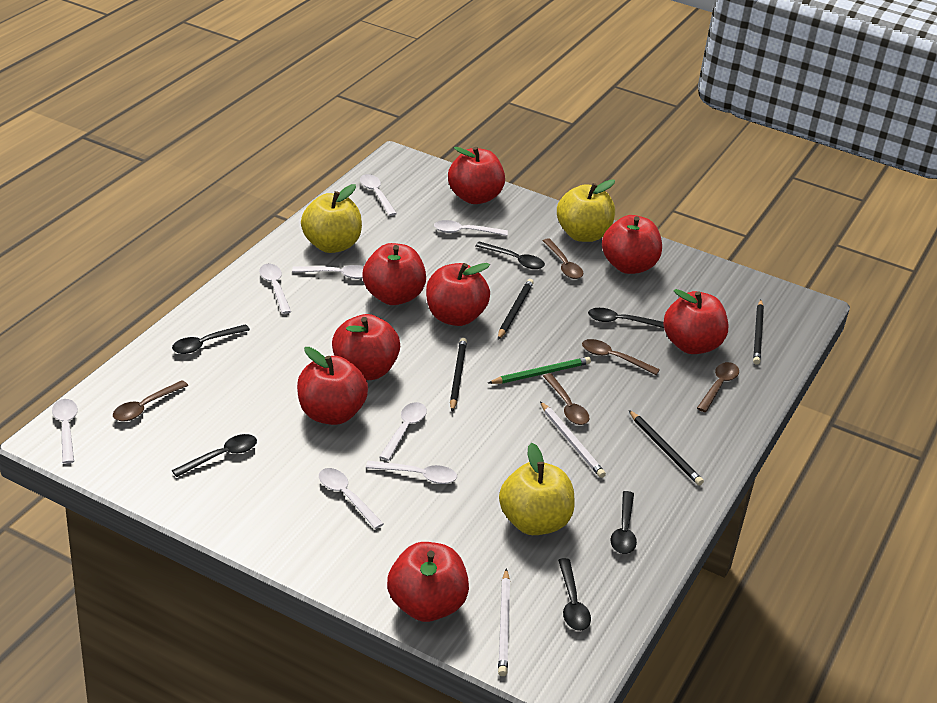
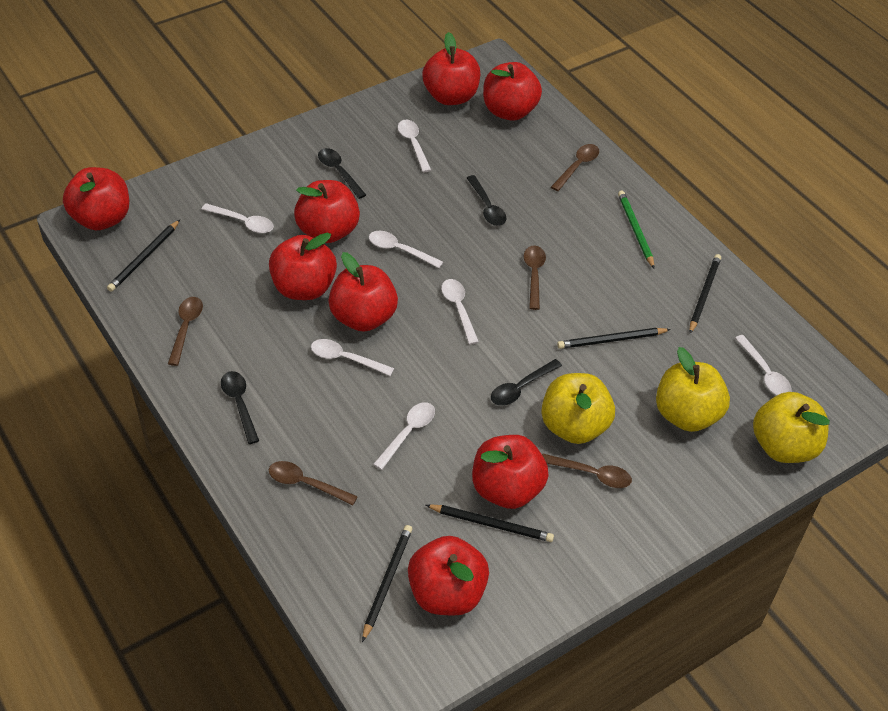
black pencil: 4 -> 5
black spoon: 6 -> 4
white pencil: 2 -> 0
white spoon: 8 -> 7

